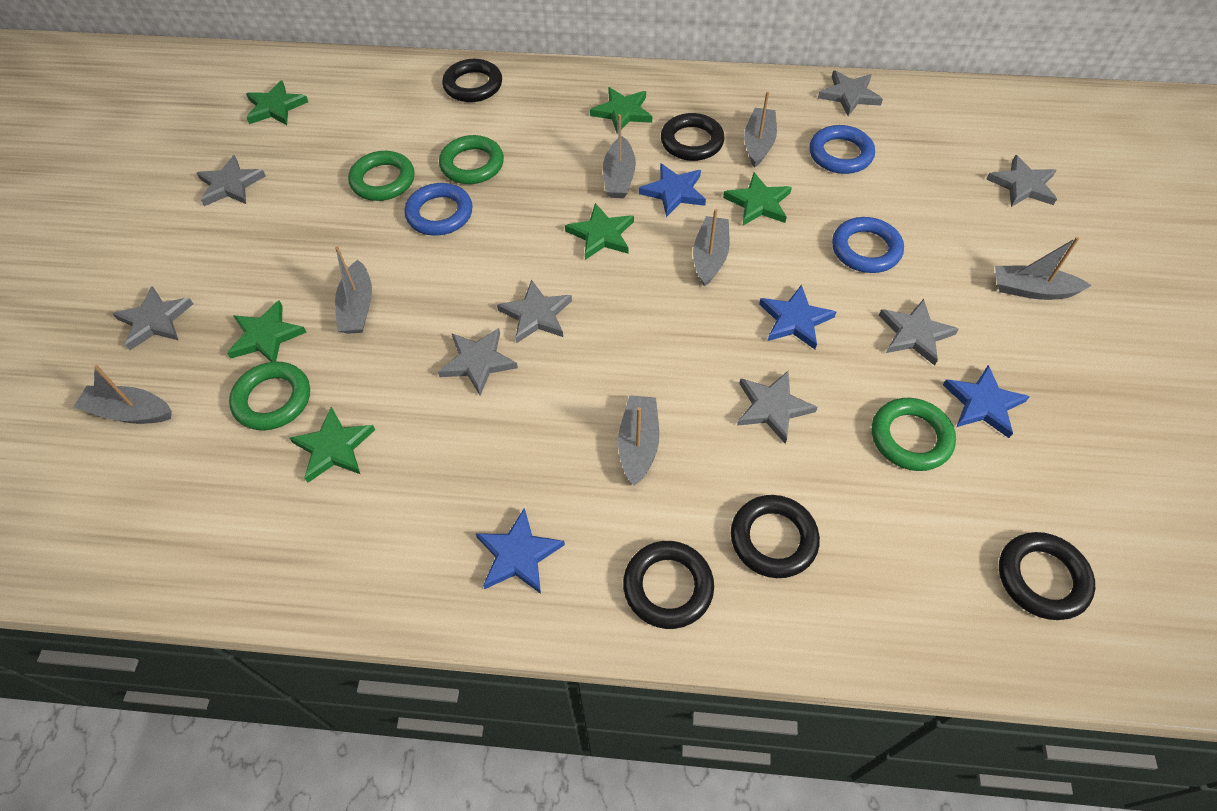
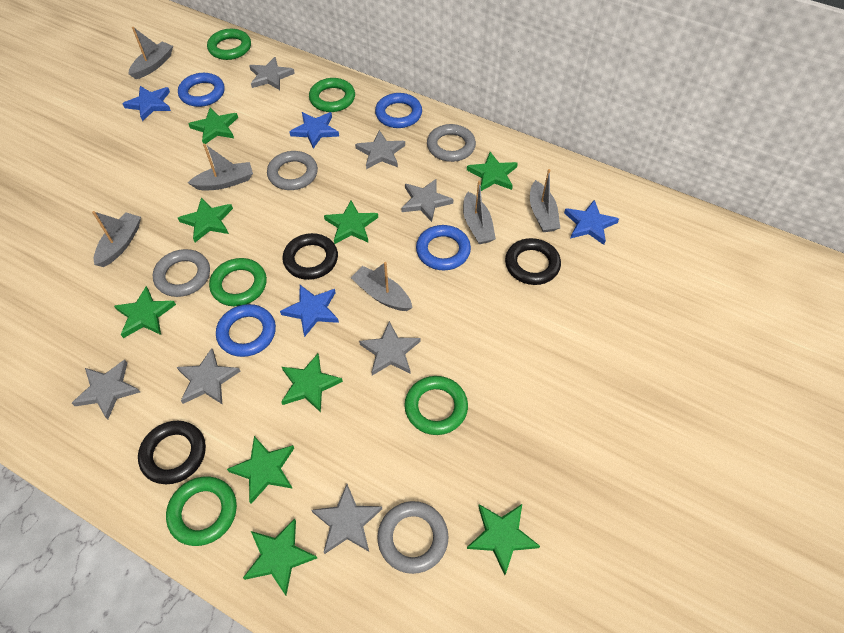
black ring: 5 -> 3
blue ring: 3 -> 4
green ring: 4 -> 5
green star: 6 -> 9
grey boat: 7 -> 6
grey ring: 0 -> 4
grey star: 8 -> 7

